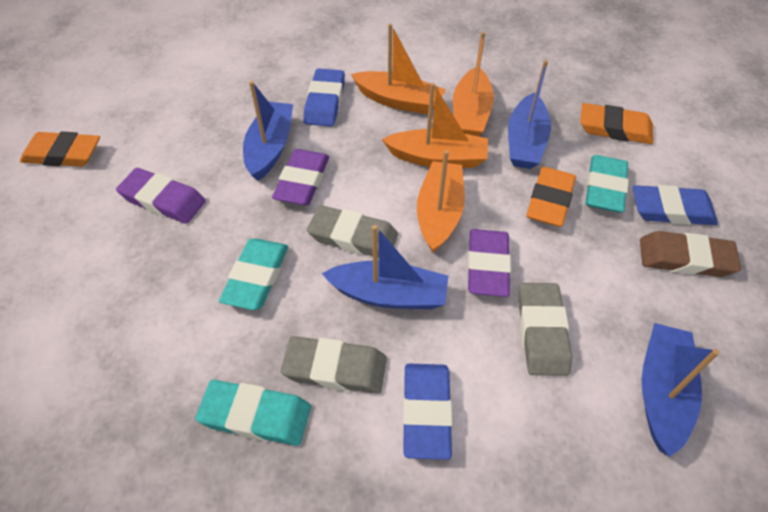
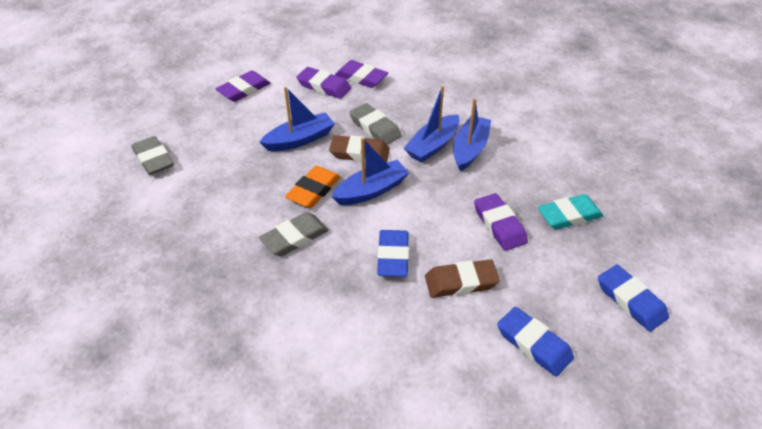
brown eraser: 1 -> 2
orange boat: 4 -> 0
orange eraser: 3 -> 1
purple eraser: 3 -> 4
turquoise eraser: 3 -> 1

